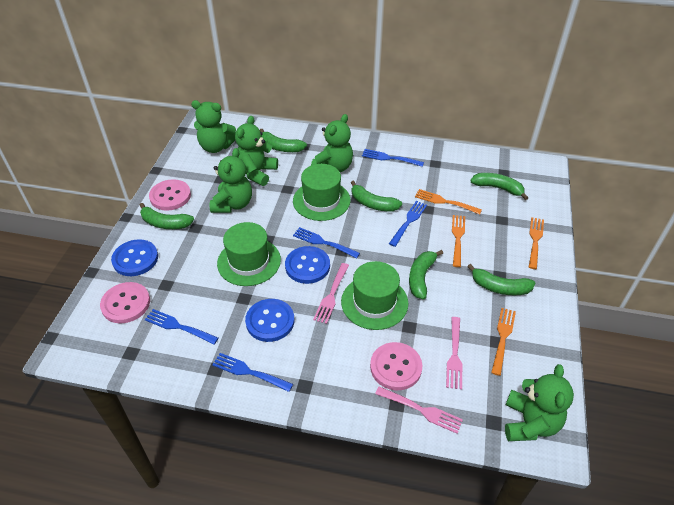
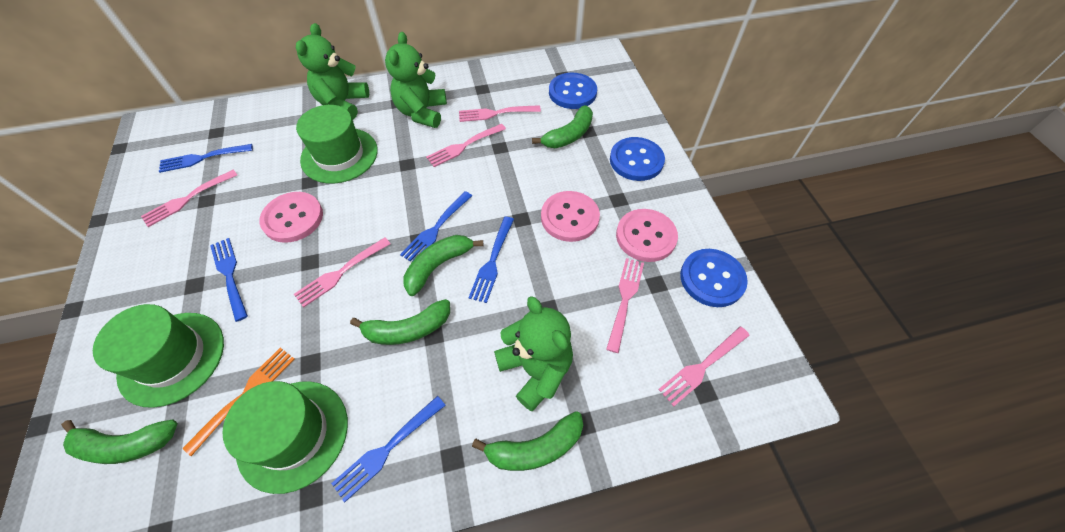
green banana: 6 -> 5
green teddy bear: 5 -> 3
orange fork: 4 -> 1
pink fork: 3 -> 6

